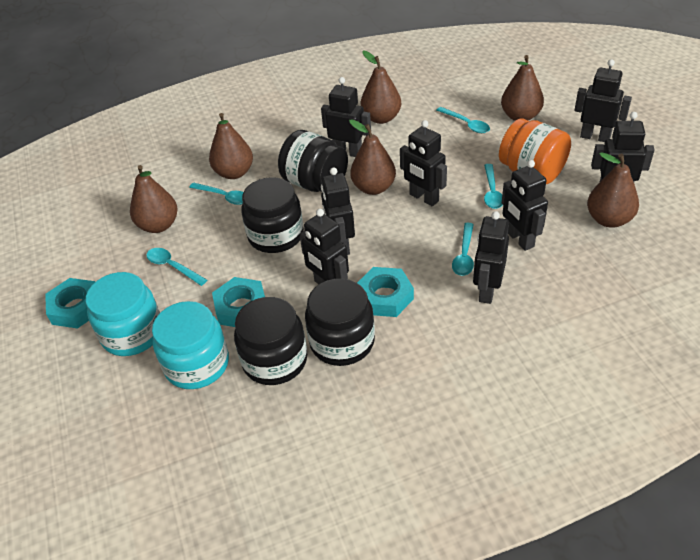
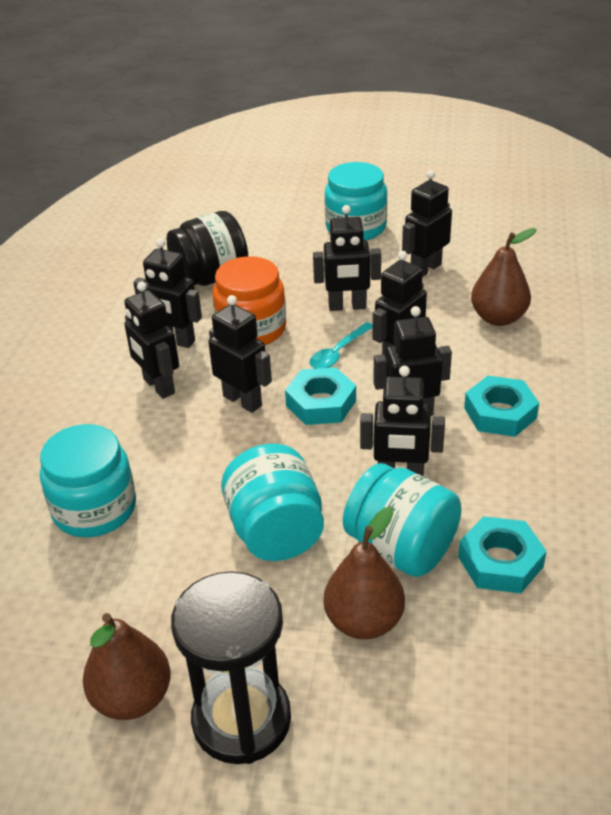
black hourglass: 0 -> 1
black jar: 4 -> 1
brown pear: 6 -> 3
turquoise jar: 2 -> 4
turquoise spoon: 5 -> 1

